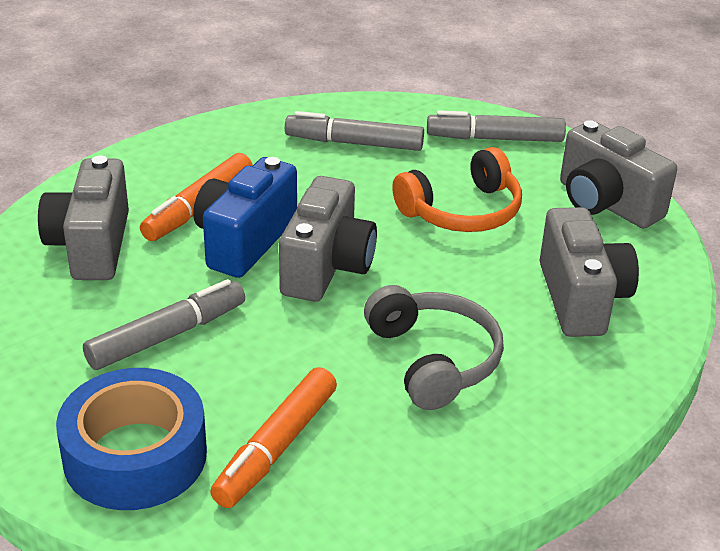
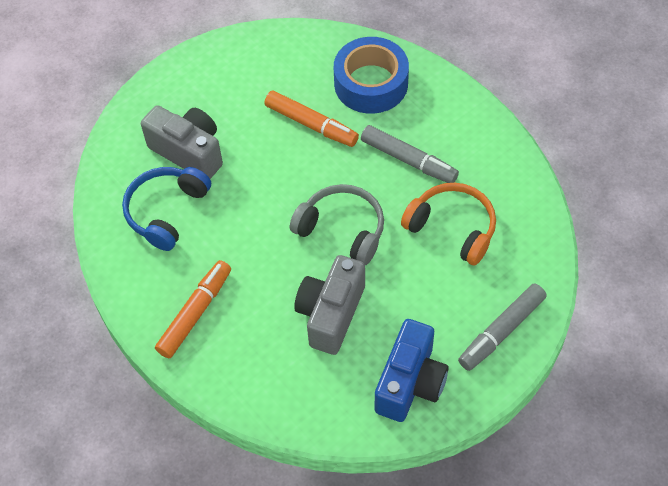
blue headphones: 0 -> 1
grey camera: 4 -> 2
grey marker: 3 -> 2

